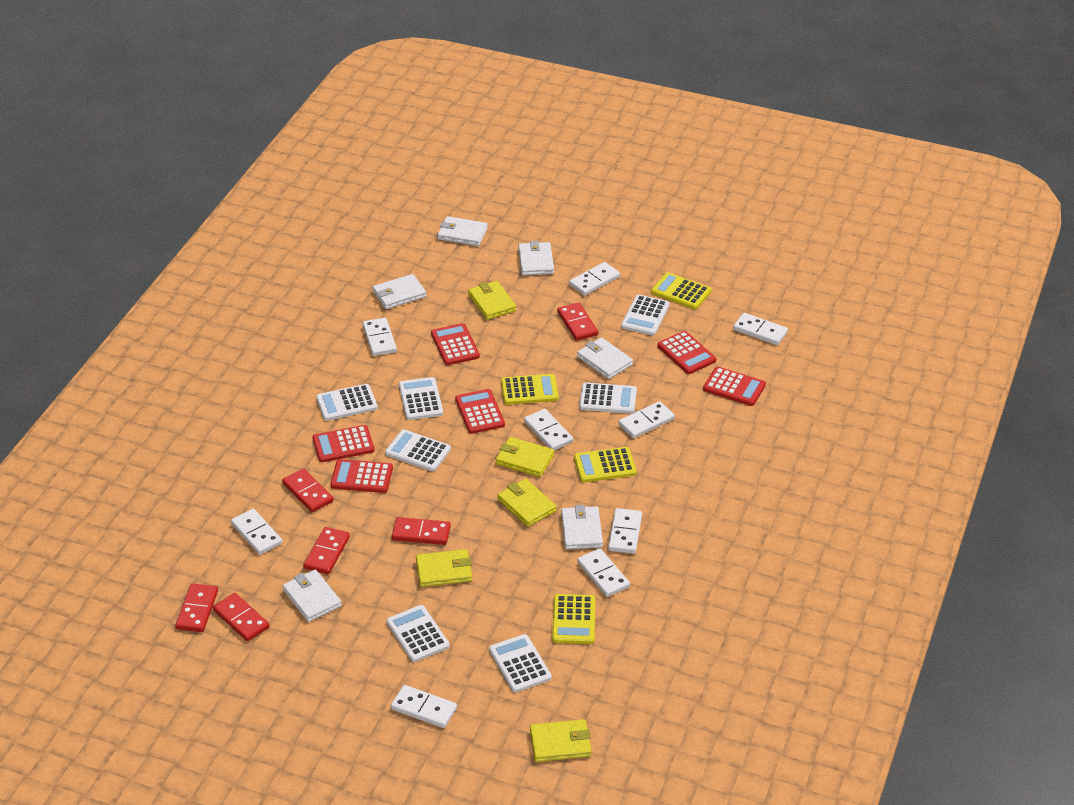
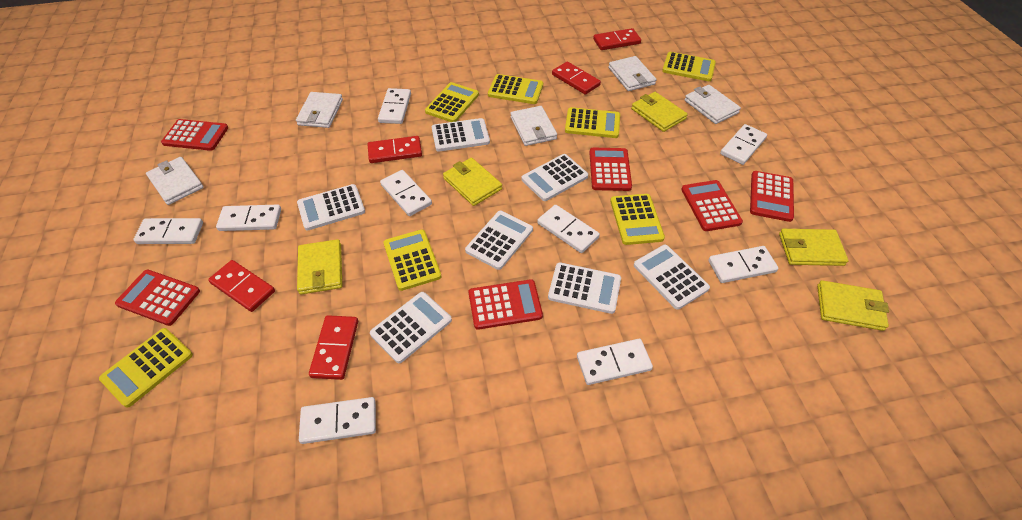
red domino: 6 -> 5
white wallet: 6 -> 5
yellow calculator: 4 -> 7

